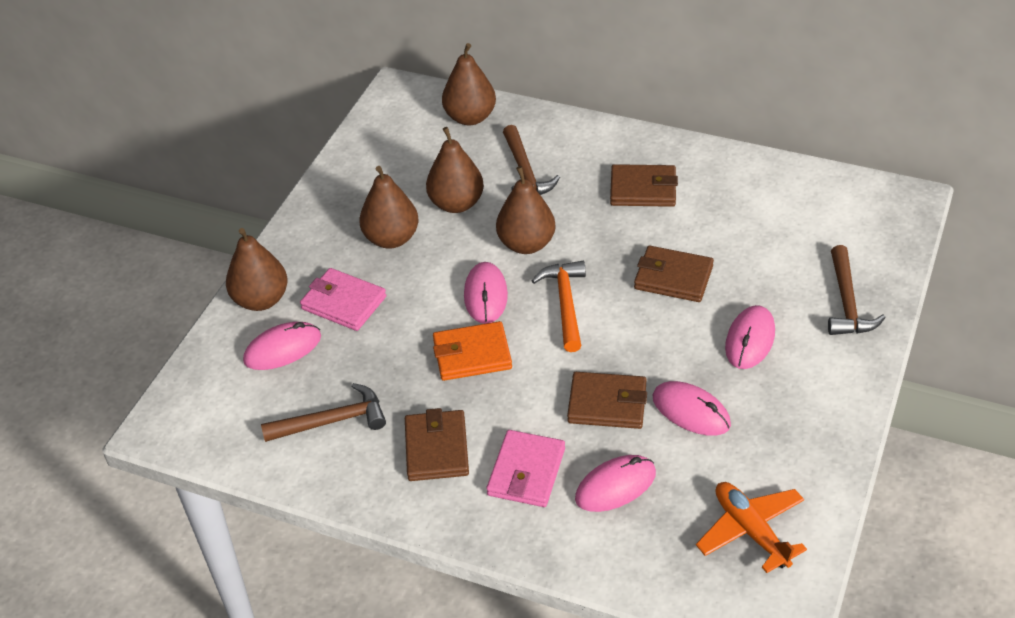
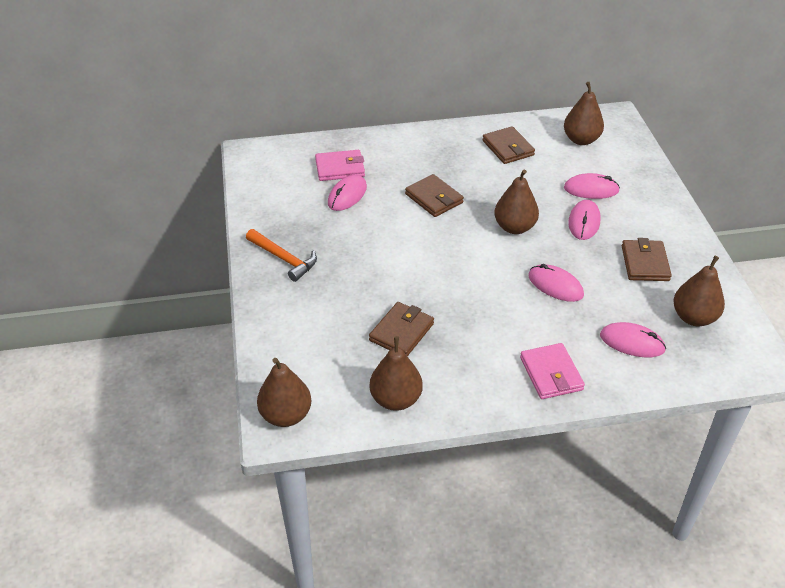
brown hammer: 3 -> 0
orange plane: 1 -> 0
orange wallet: 1 -> 0

